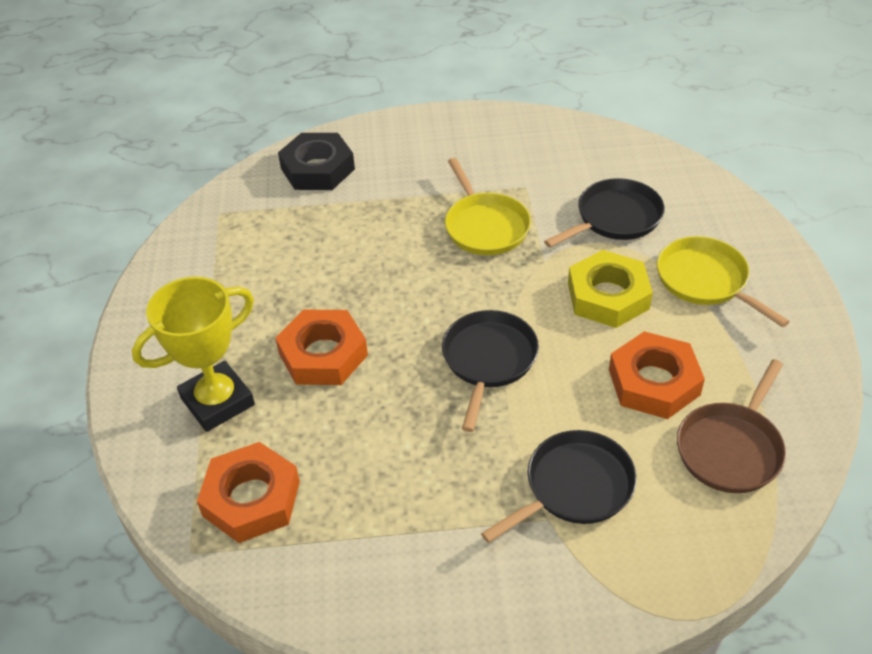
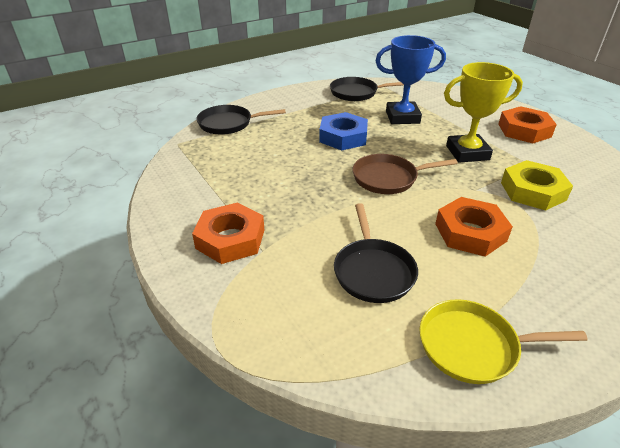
black nut: 1 -> 0
blue nut: 0 -> 1
blue trophy: 0 -> 1
yellow pan: 2 -> 1

